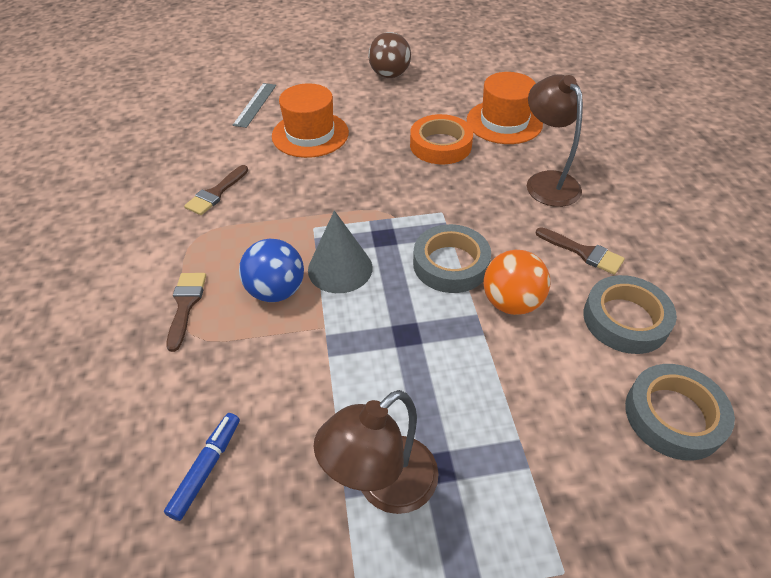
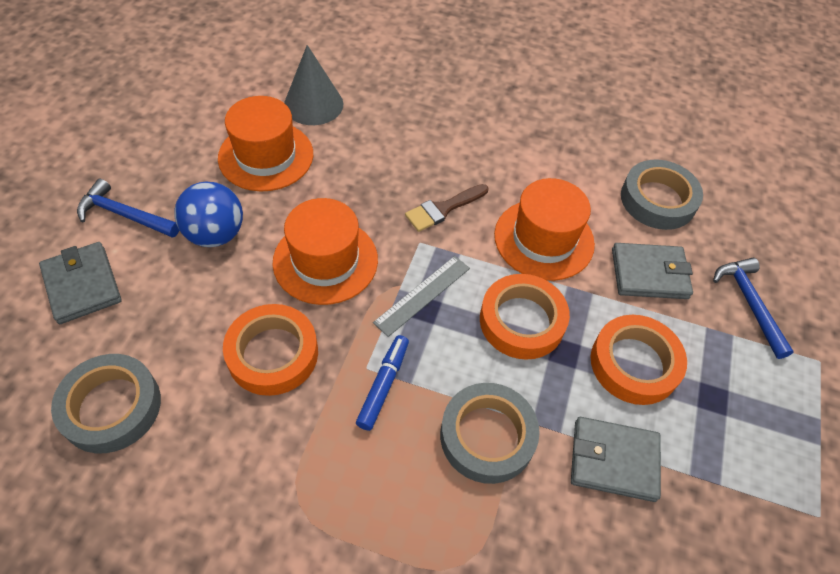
blue hammer: 0 -> 2
brown ball: 1 -> 0
brown brush: 3 -> 1
brown lamp: 2 -> 0
grey wallet: 0 -> 3
orange ball: 1 -> 0
orange hat: 2 -> 3
orange tape: 1 -> 3

